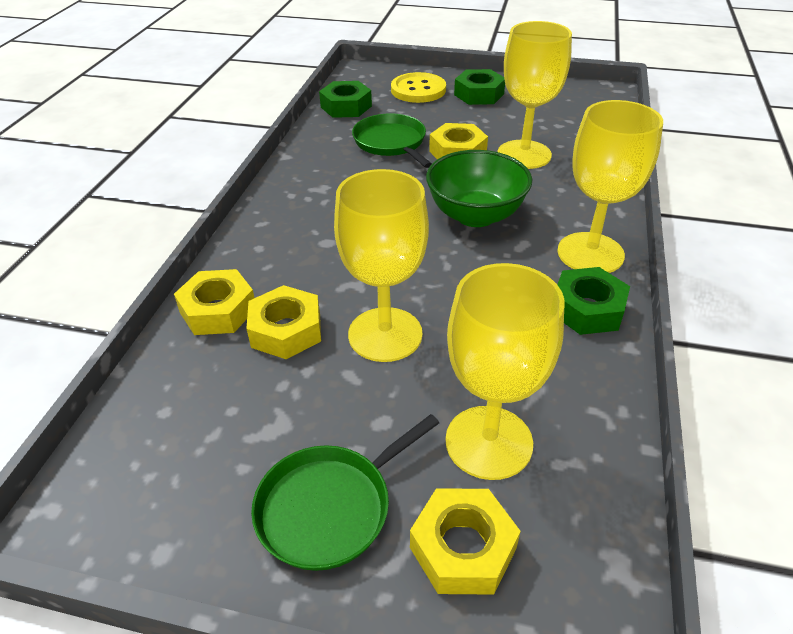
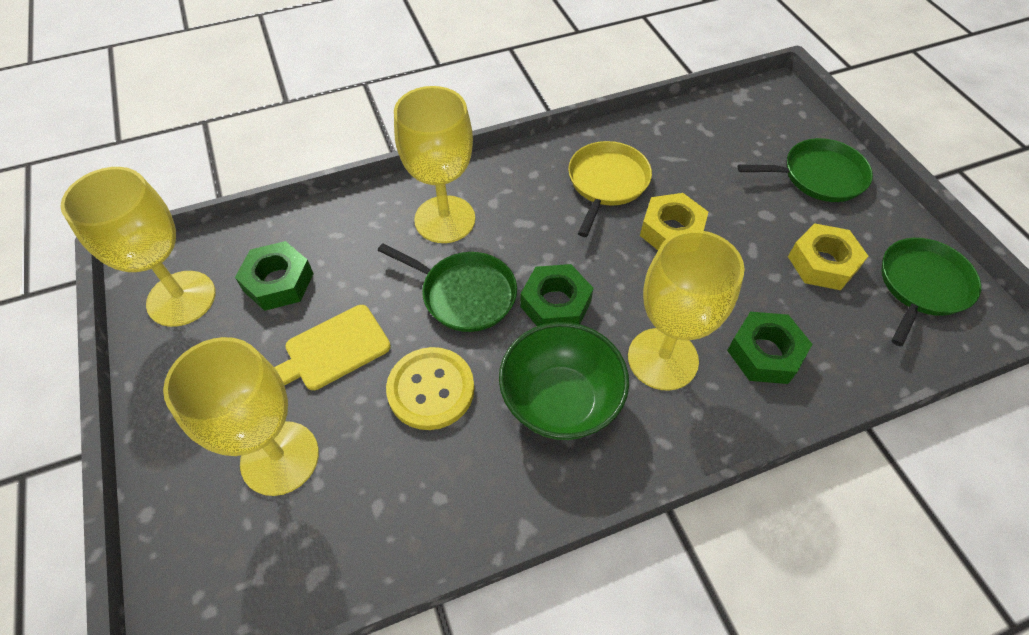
green pan: 2 -> 3
yellow cutting board: 0 -> 1
yellow nut: 4 -> 2
yellow pan: 0 -> 1

